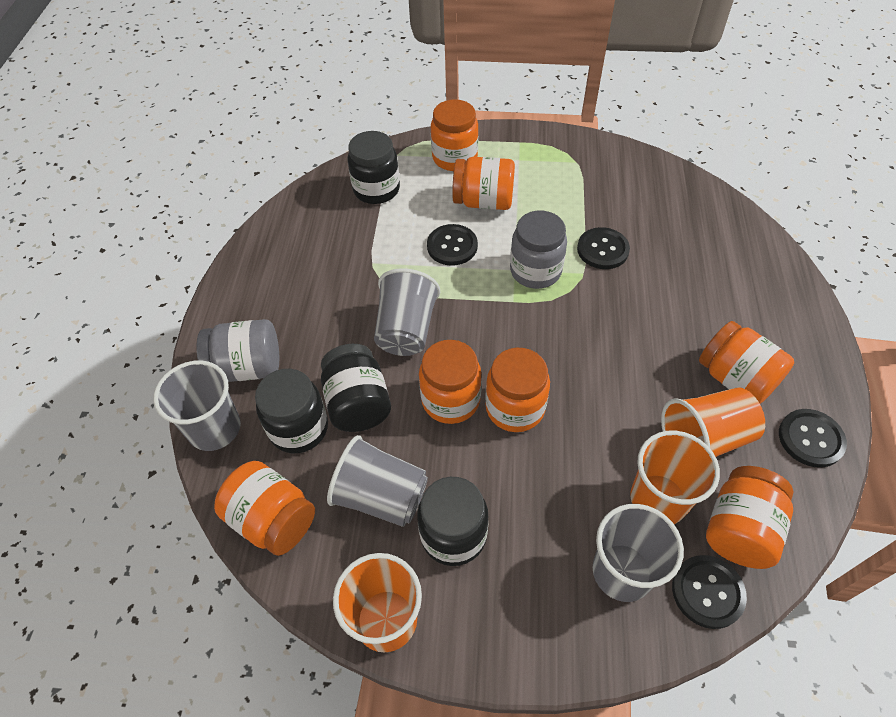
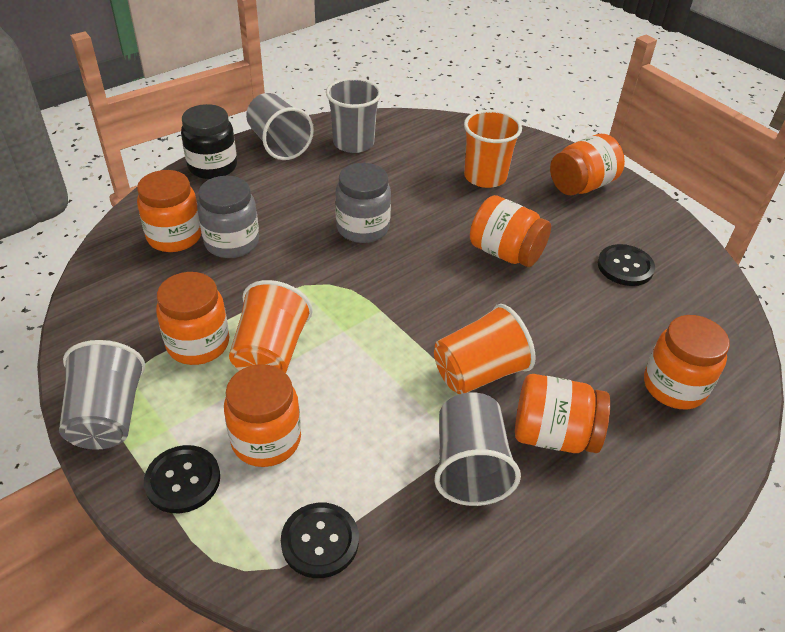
black button: 4 -> 3
black jar: 4 -> 1

